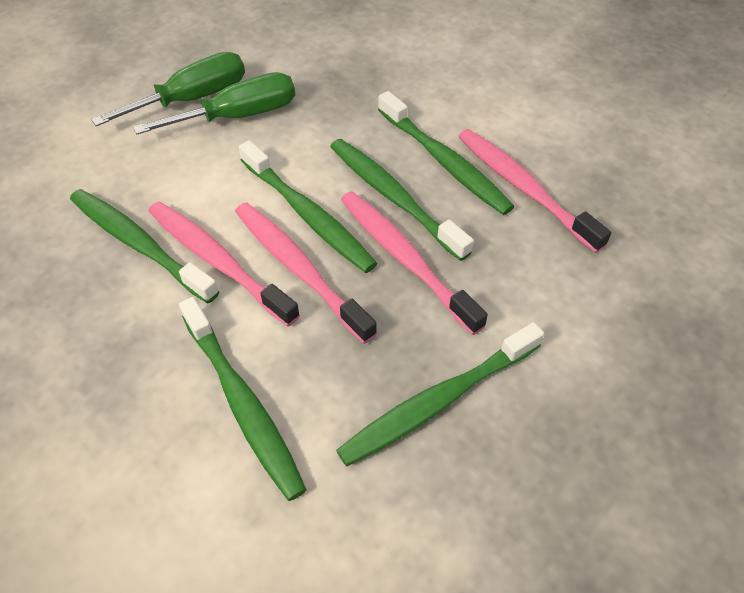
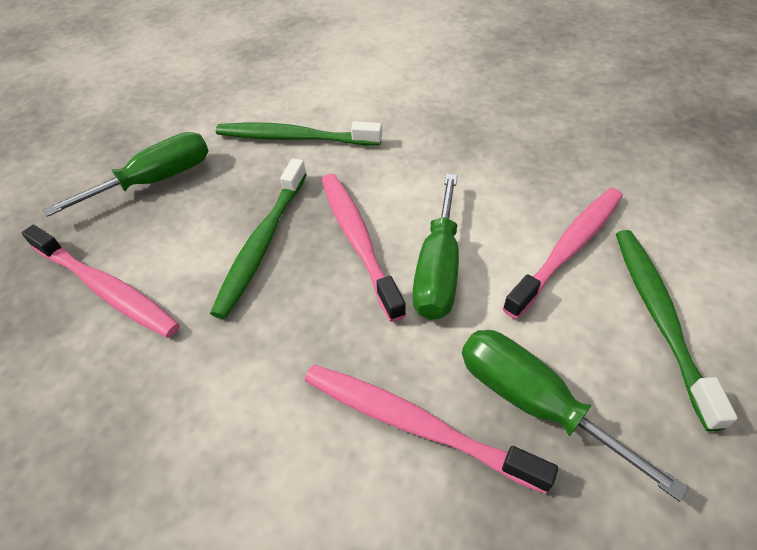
green screwdriver: 2 -> 3
green toothbrush: 6 -> 3

